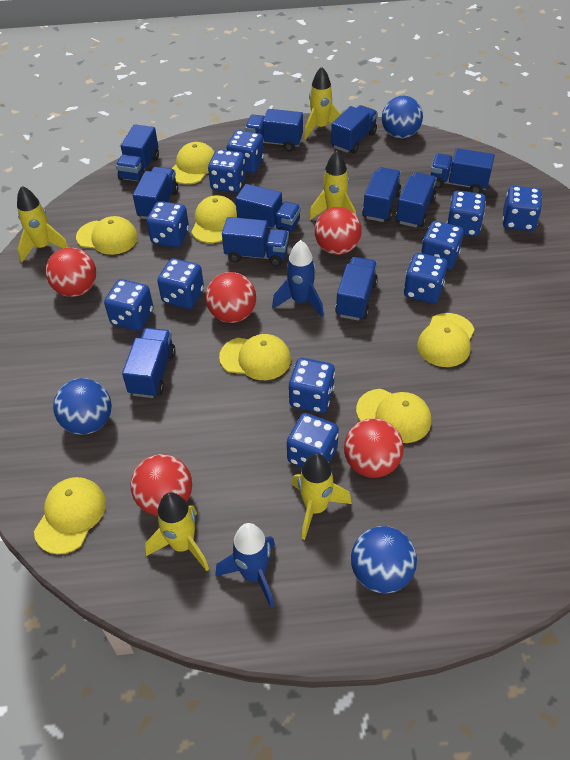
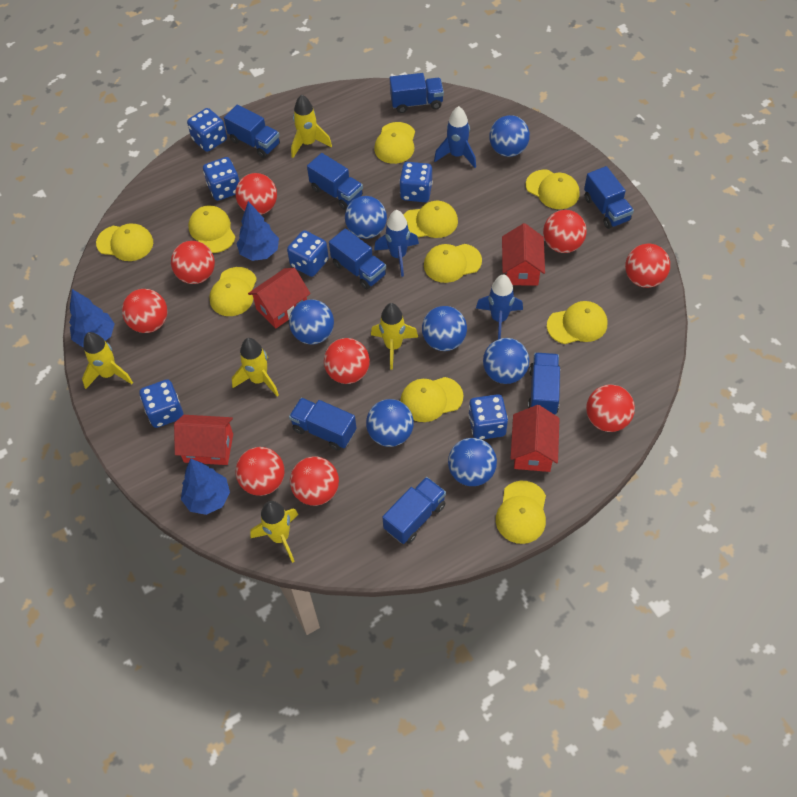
blue ball: 3 -> 7
blue dice: 11 -> 6
blue rocket: 2 -> 3
blue tree: 0 -> 3
blue truck: 11 -> 8
red ball: 5 -> 9
red house: 0 -> 4
yellow cap: 7 -> 10

